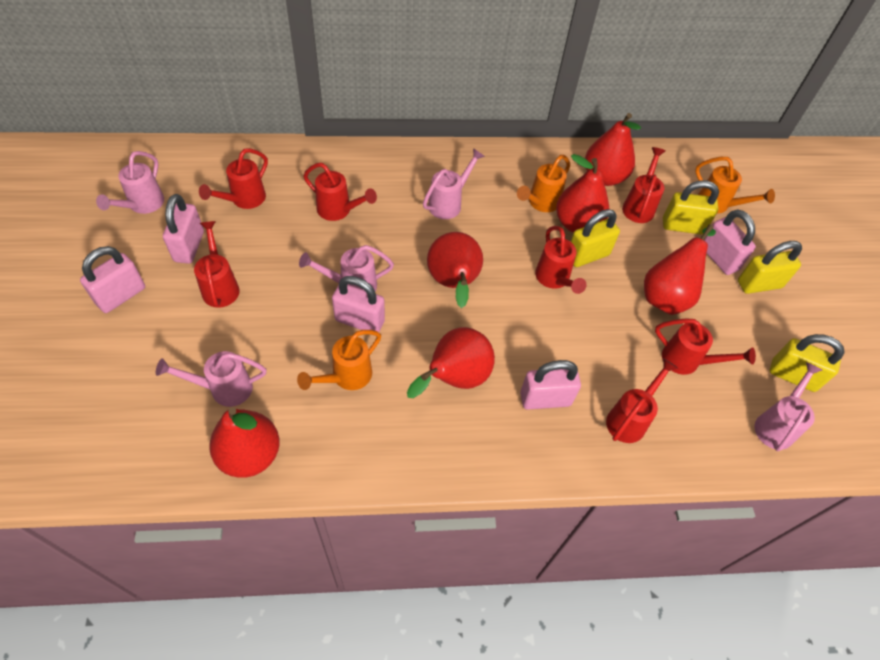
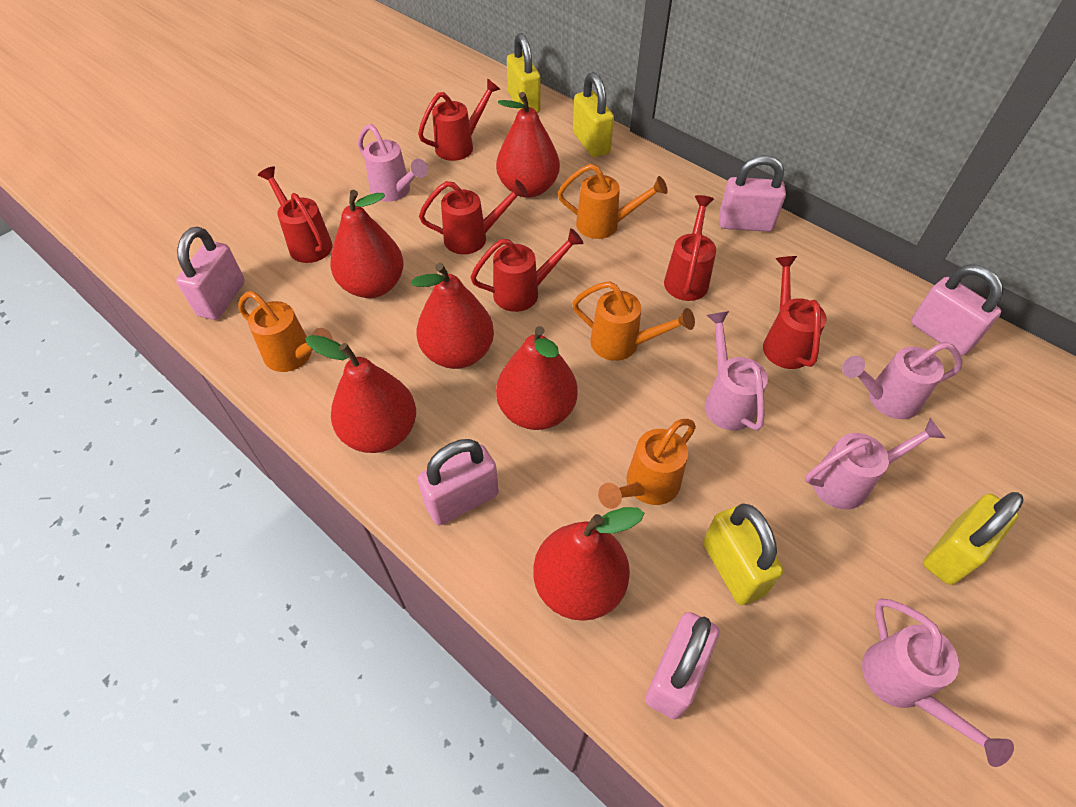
orange watering can: 3 -> 4
red watering can: 7 -> 6

